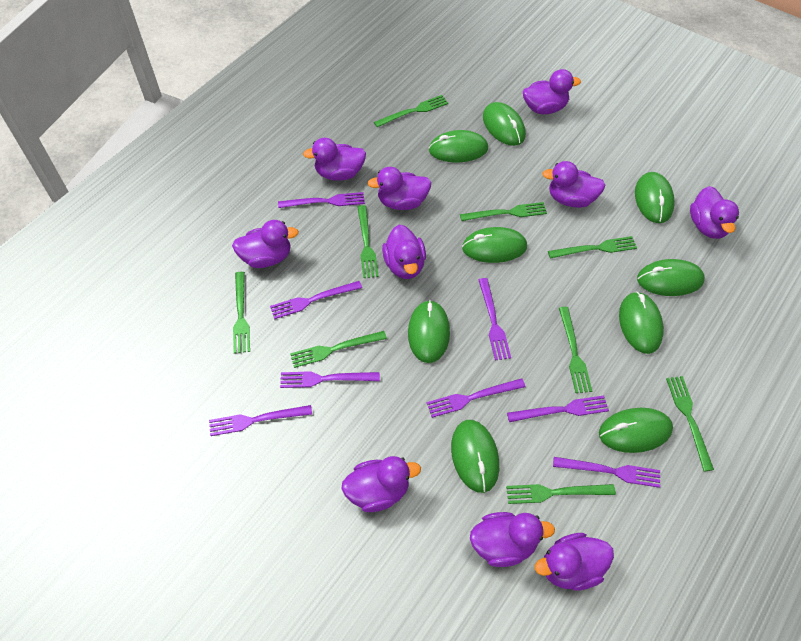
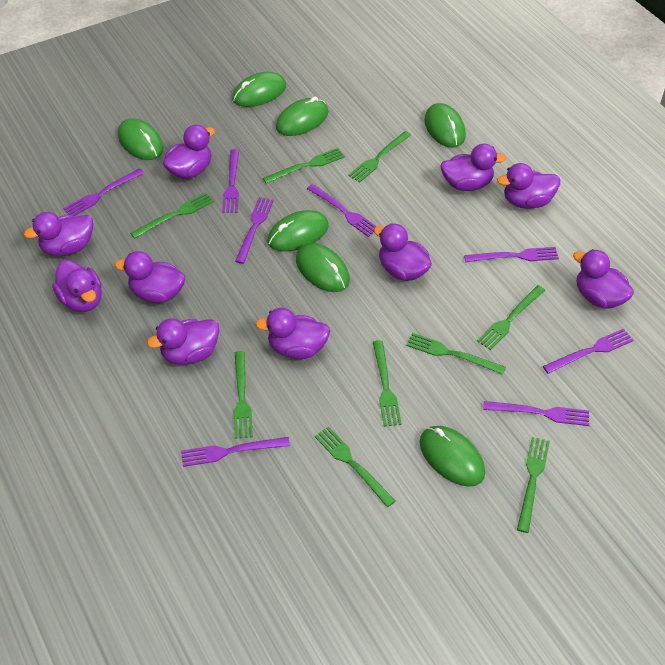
green mouse: 9 -> 7

